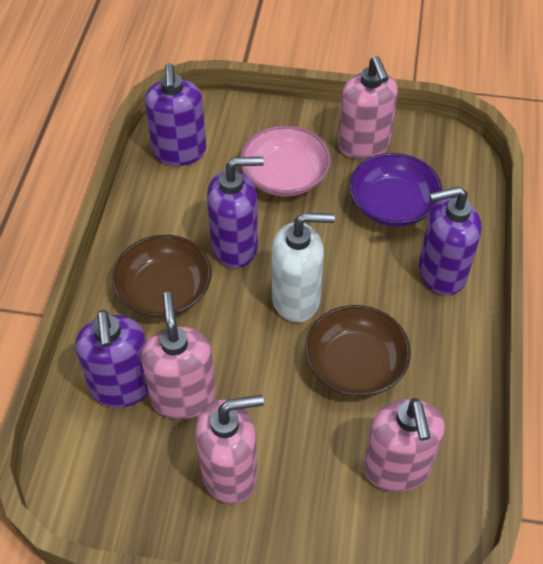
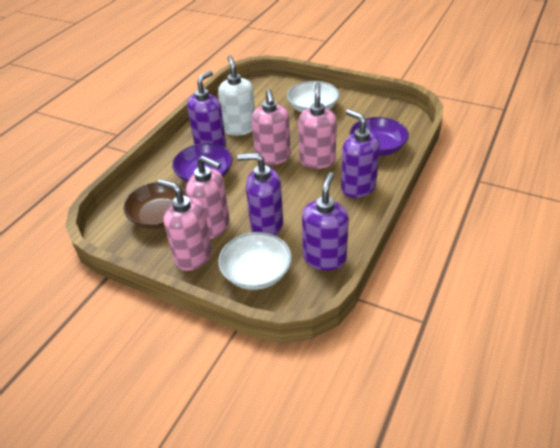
brown bowl: 2 -> 1
pink bowl: 1 -> 0
purple bowl: 1 -> 2
white bowl: 0 -> 2

